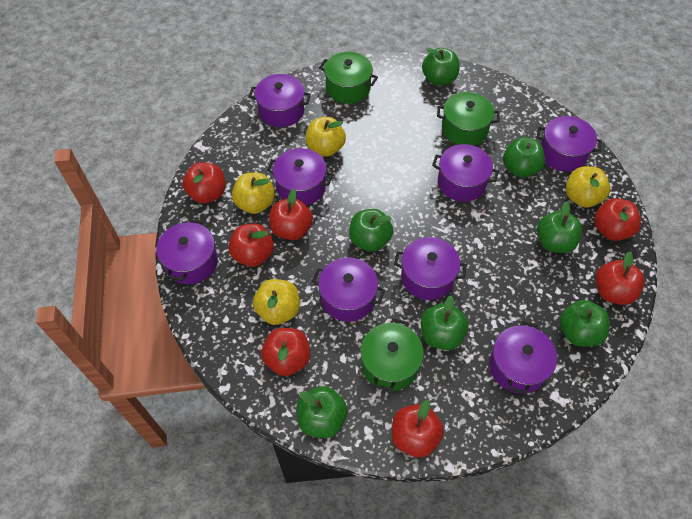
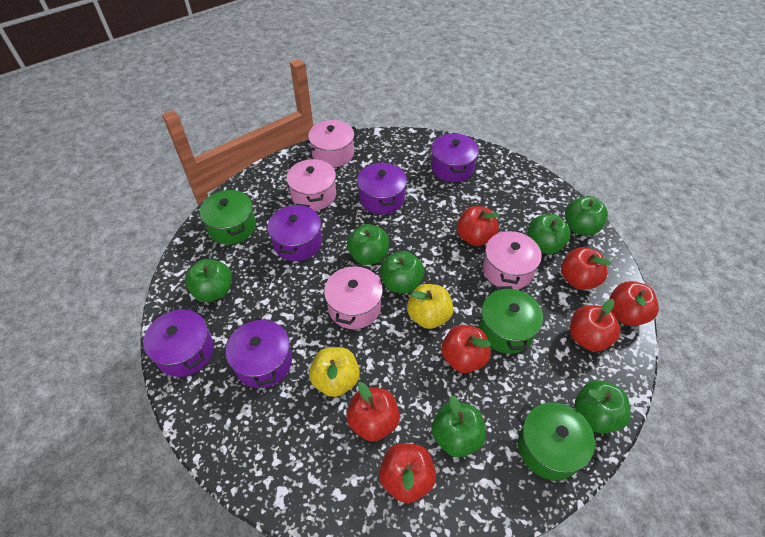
pink pot: 0 -> 4
purple pot: 8 -> 5
yellow apple: 4 -> 2

